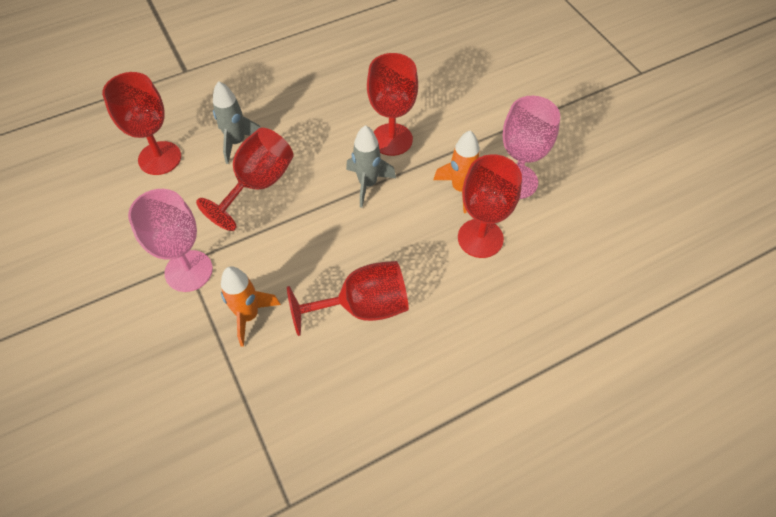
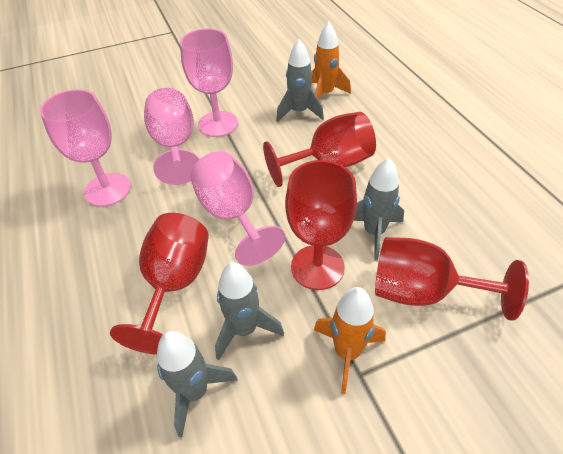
grey rocket: 2 -> 4
pink goblet: 2 -> 4
red goblet: 5 -> 4

